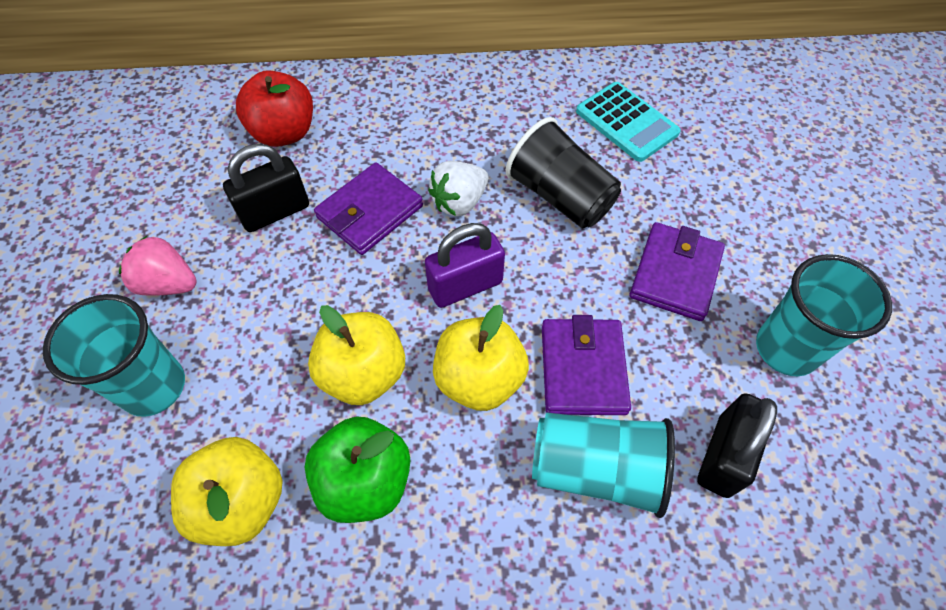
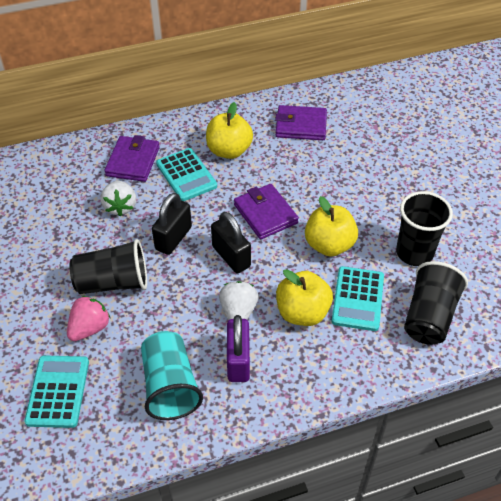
black cup: 1 -> 3
green apple: 1 -> 0
red apple: 1 -> 0
turquoise calculator: 1 -> 3
turquoise cup: 3 -> 1
white strawberry: 1 -> 2

